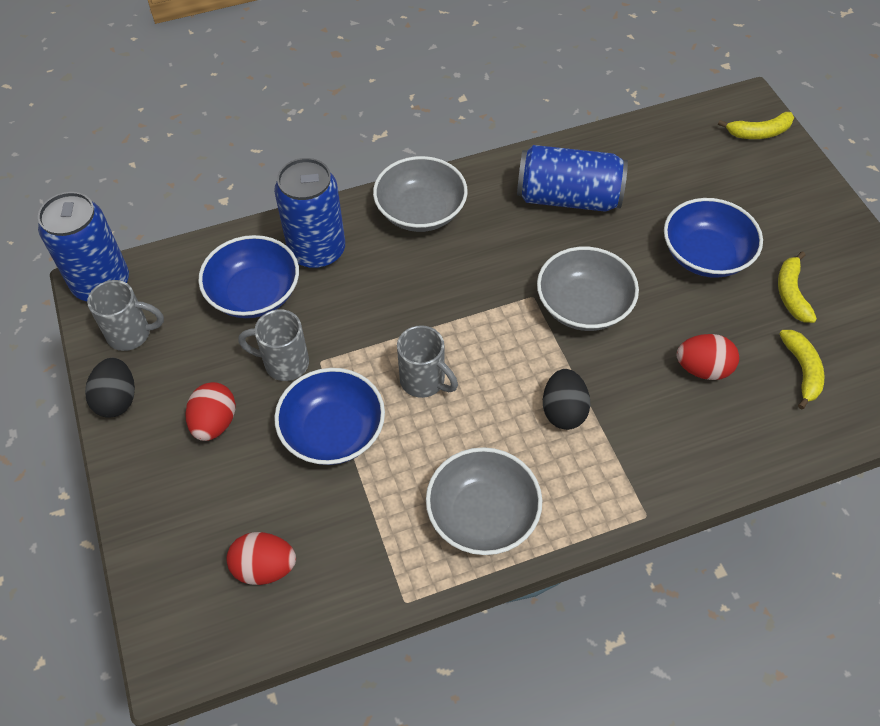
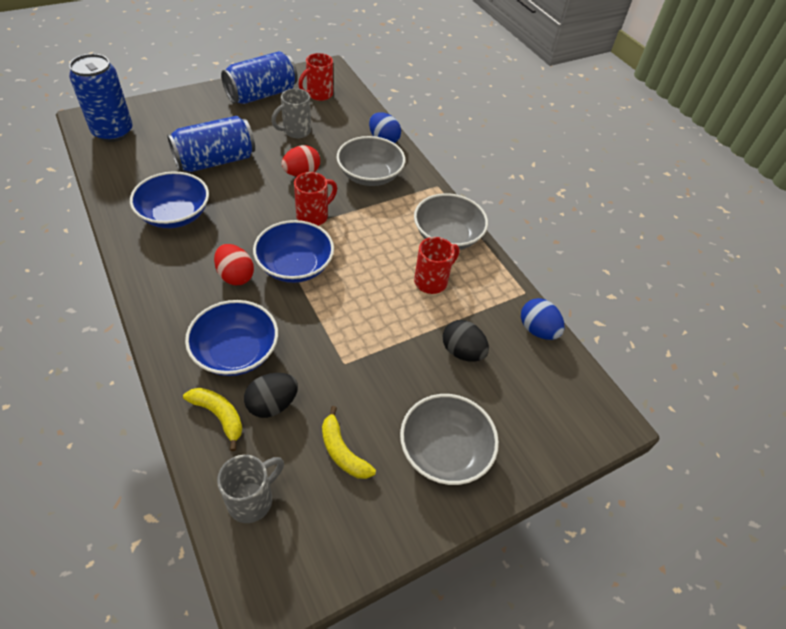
blue egg: 0 -> 2
grey mug: 3 -> 2
red egg: 3 -> 2
red mug: 0 -> 3
yellow banana: 3 -> 2

